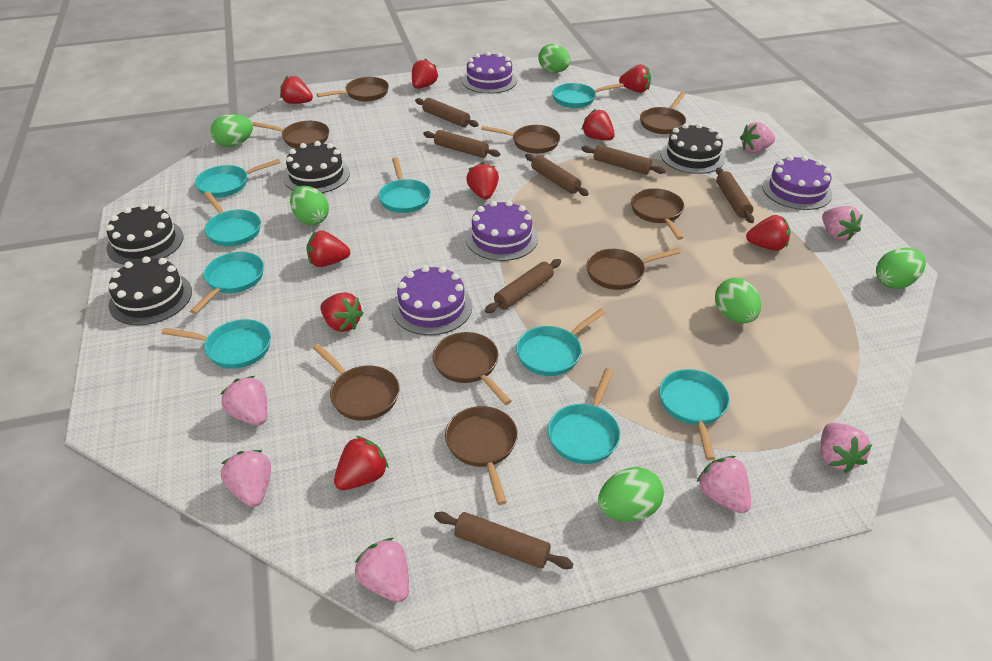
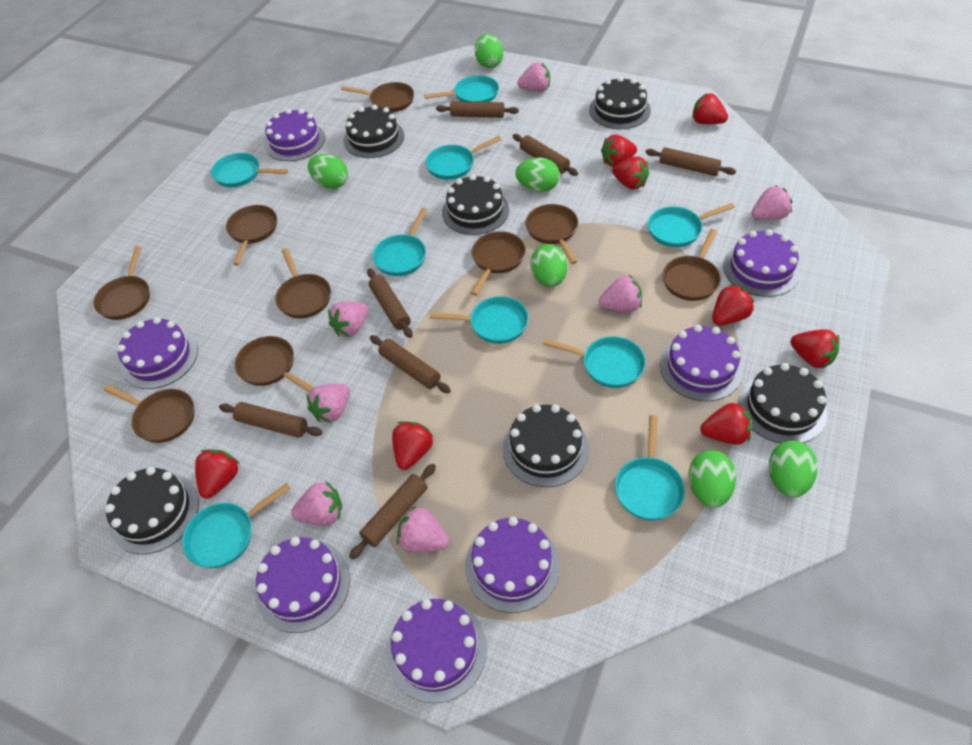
black cake: 4 -> 6
purple cake: 4 -> 7
red strawberry: 9 -> 8

